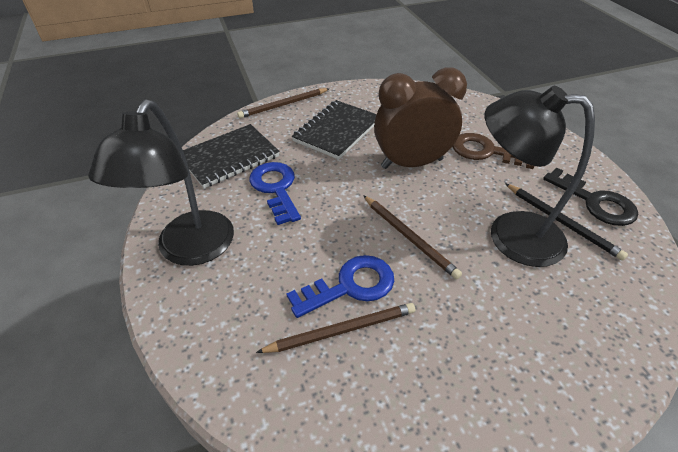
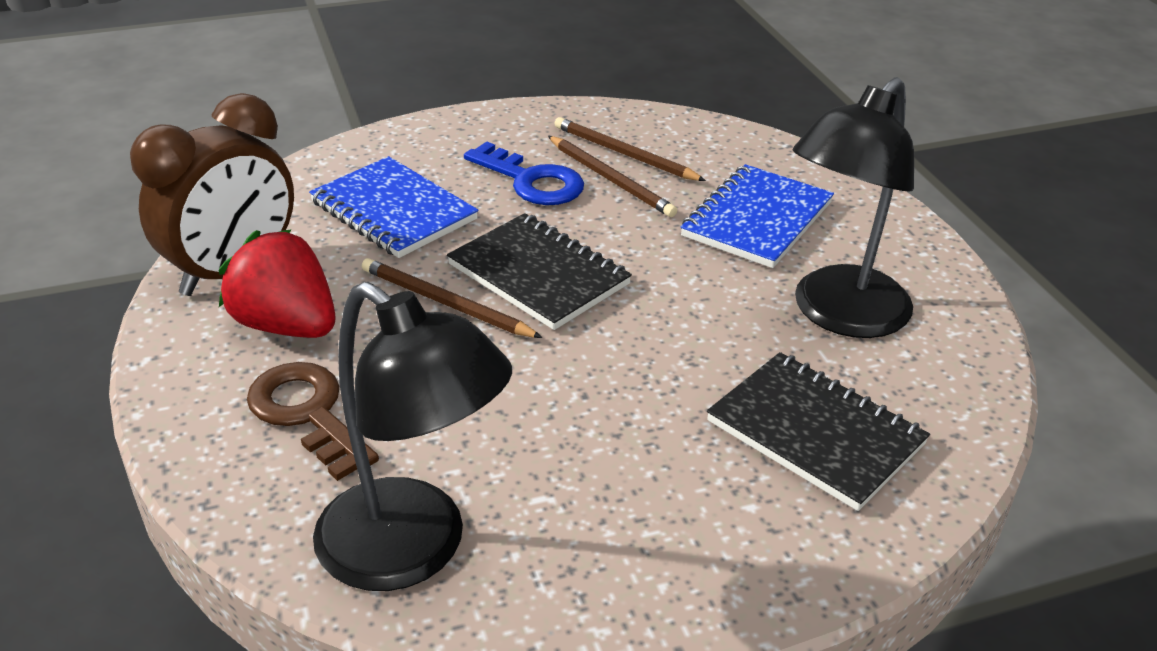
black key: 1 -> 0
black pencil: 1 -> 0
blue key: 2 -> 1
blue notebook: 0 -> 2
red strawberry: 0 -> 1

